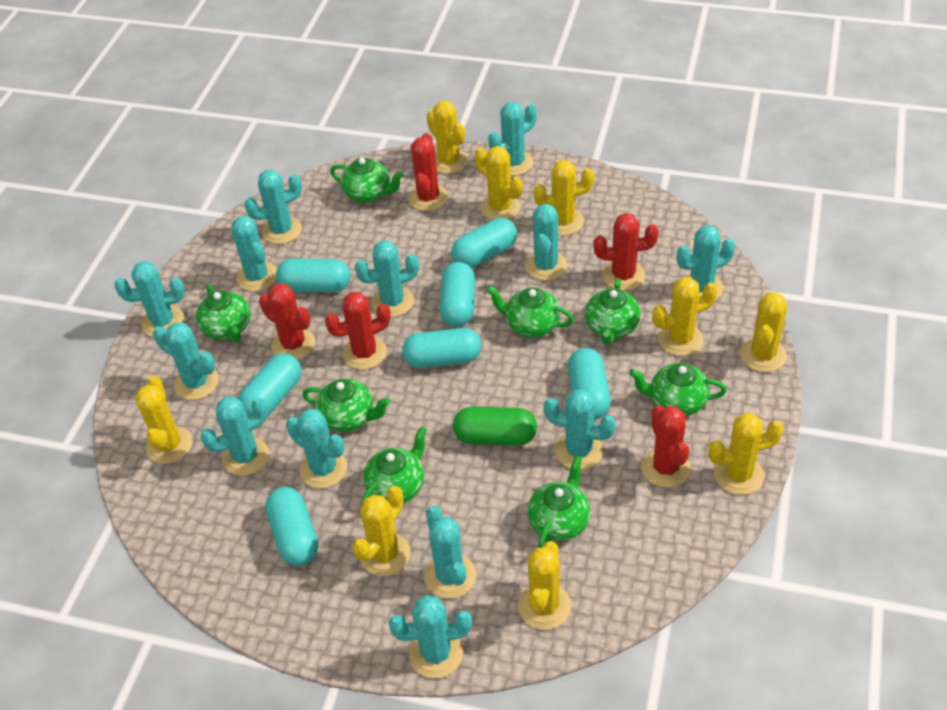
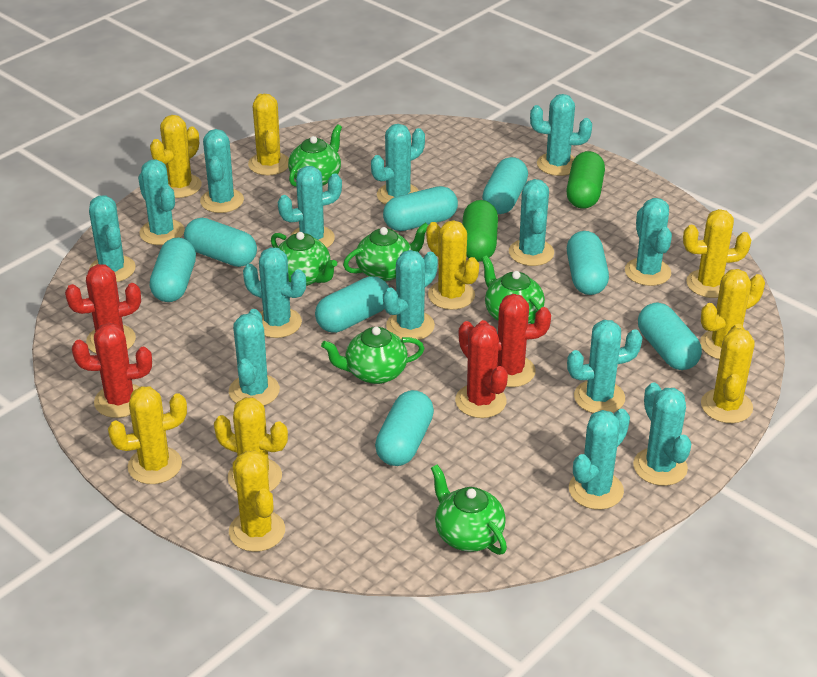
green capsule: 1 -> 2
green teapot: 8 -> 6
red cactus: 5 -> 4
turquoise cactus: 13 -> 14
turquoise capsule: 7 -> 8

